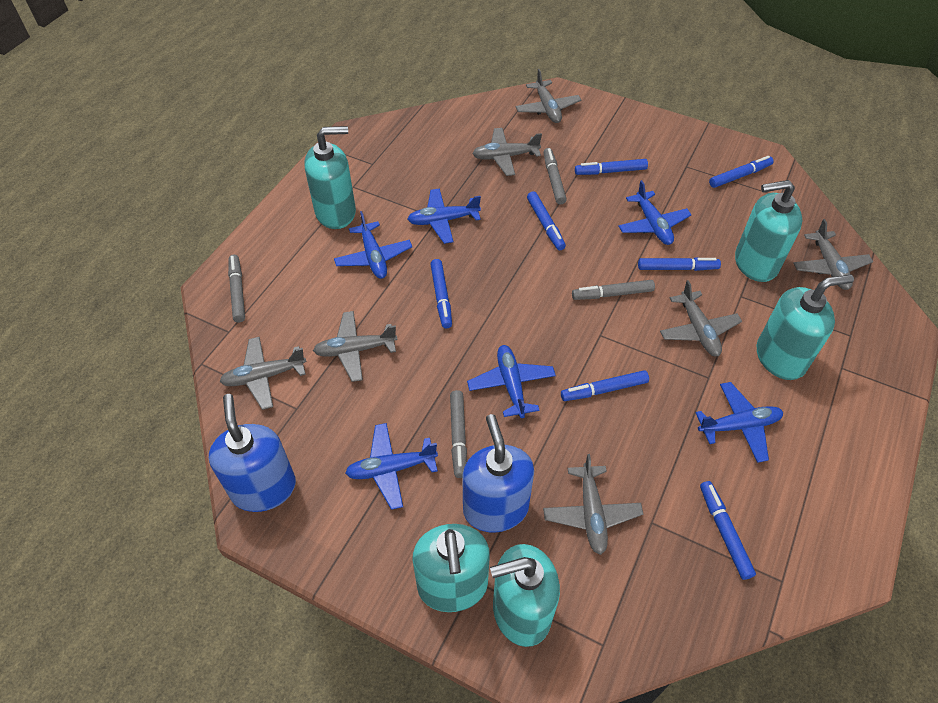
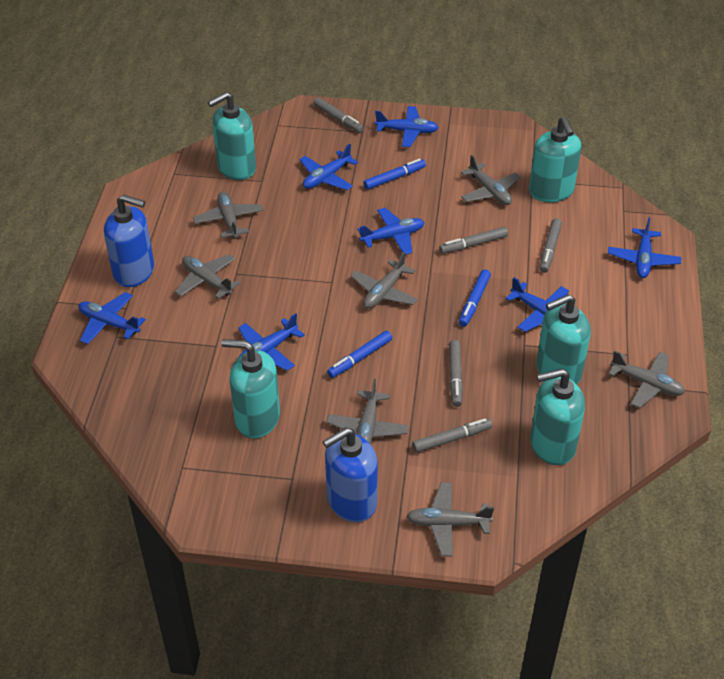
blue marker: 7 -> 3
blue plane: 6 -> 7
grey marker: 4 -> 5

